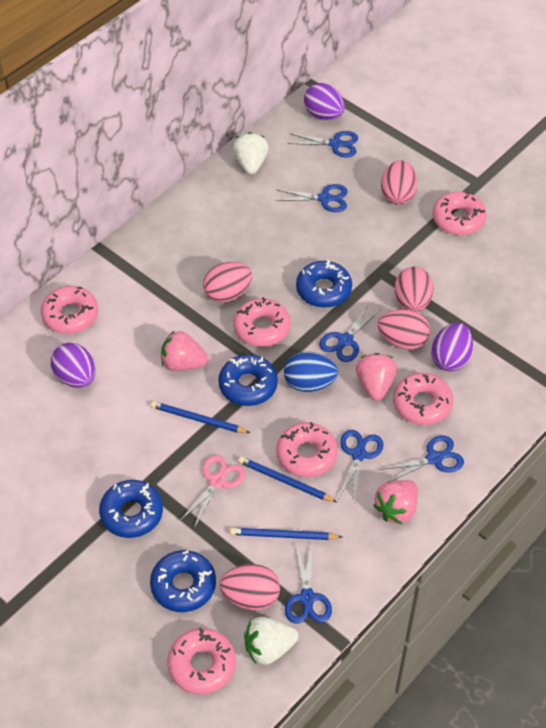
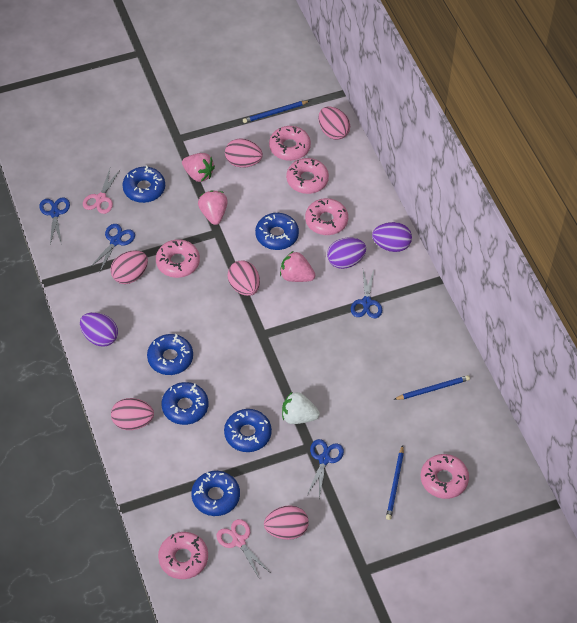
blue donut: 4 -> 6
blue egg: 1 -> 0
blue scissors: 6 -> 4
pink egg: 5 -> 6
pink scissors: 1 -> 2
white strawberry: 2 -> 1

